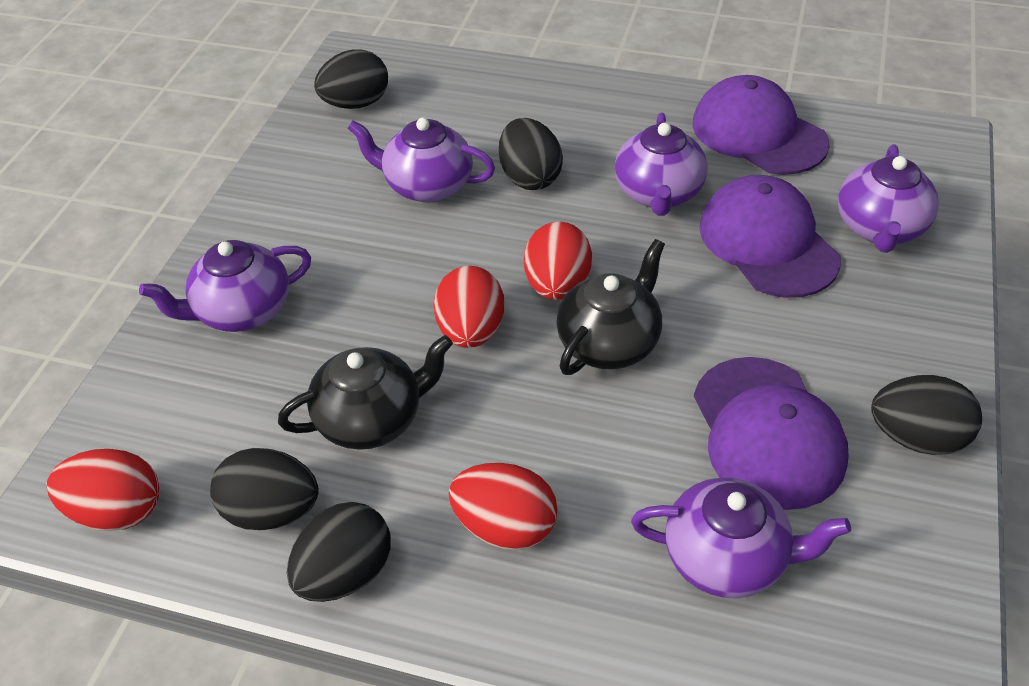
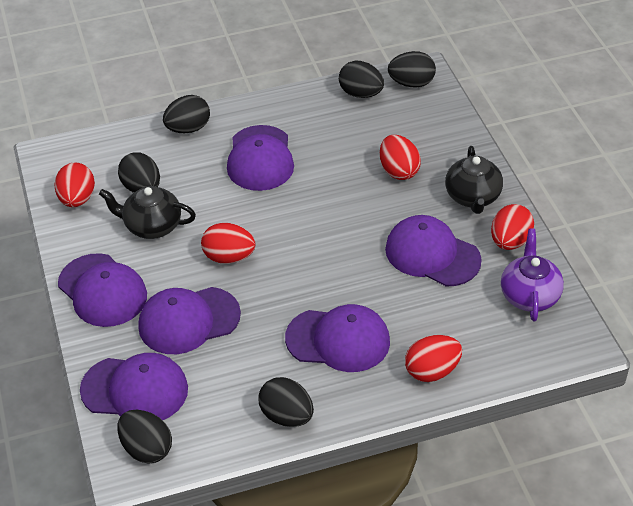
black egg: 5 -> 6
purple cap: 3 -> 6
purple teapot: 5 -> 1
red egg: 4 -> 5

